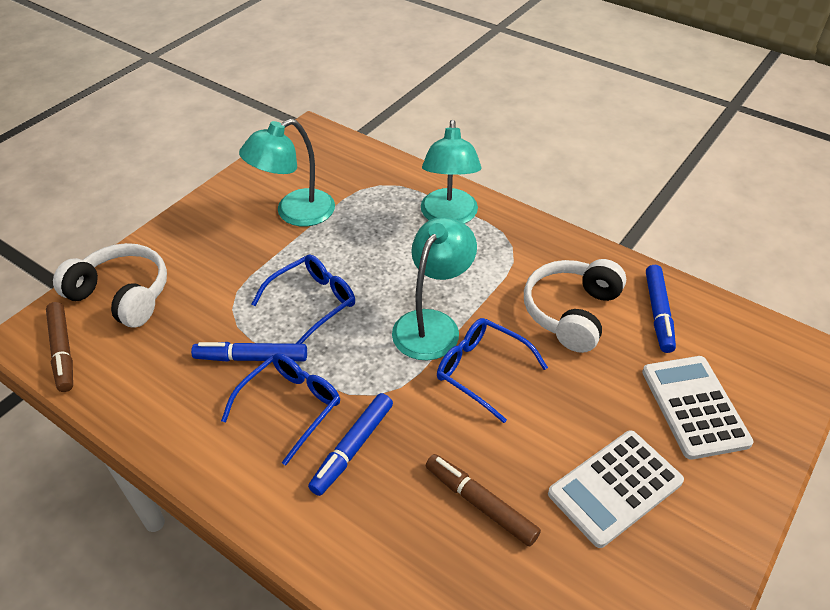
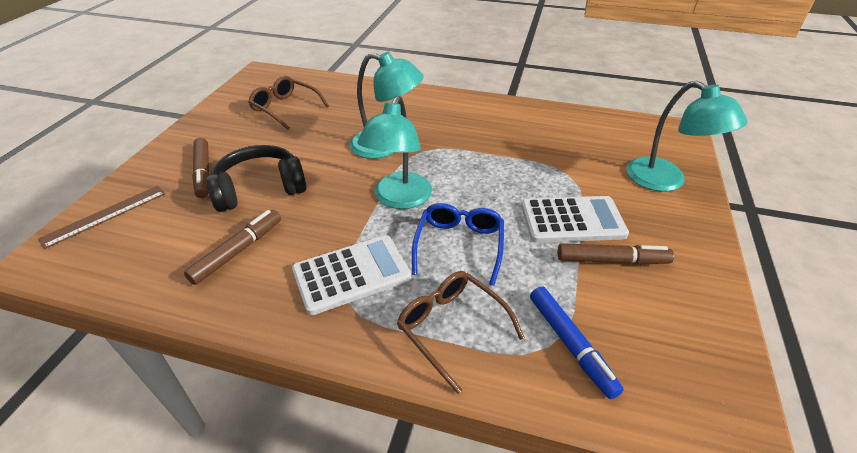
black headphones: 0 -> 1
blue glasses: 3 -> 1
blue marker: 3 -> 1
brown glasses: 0 -> 2
brown marker: 2 -> 3
brown ruler: 0 -> 1
white headphones: 2 -> 0

